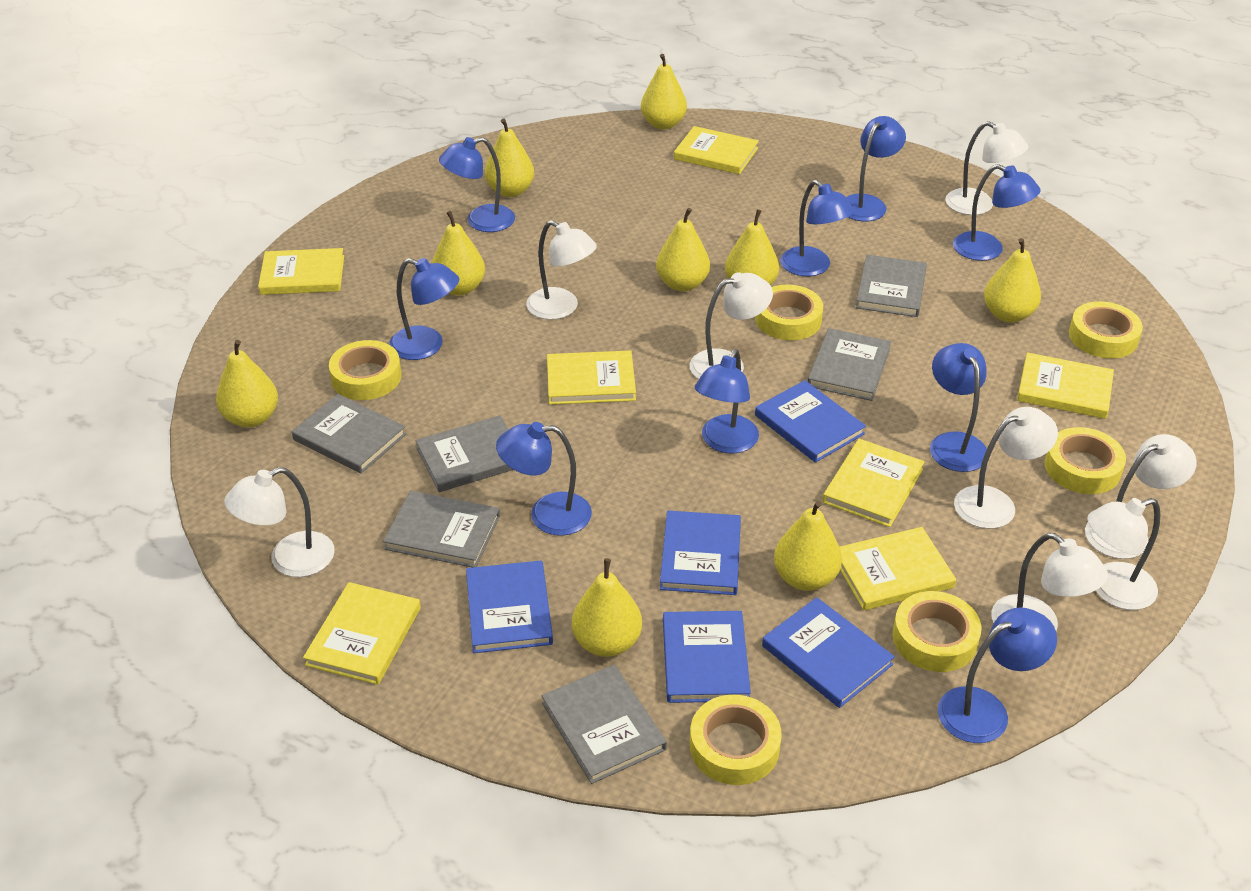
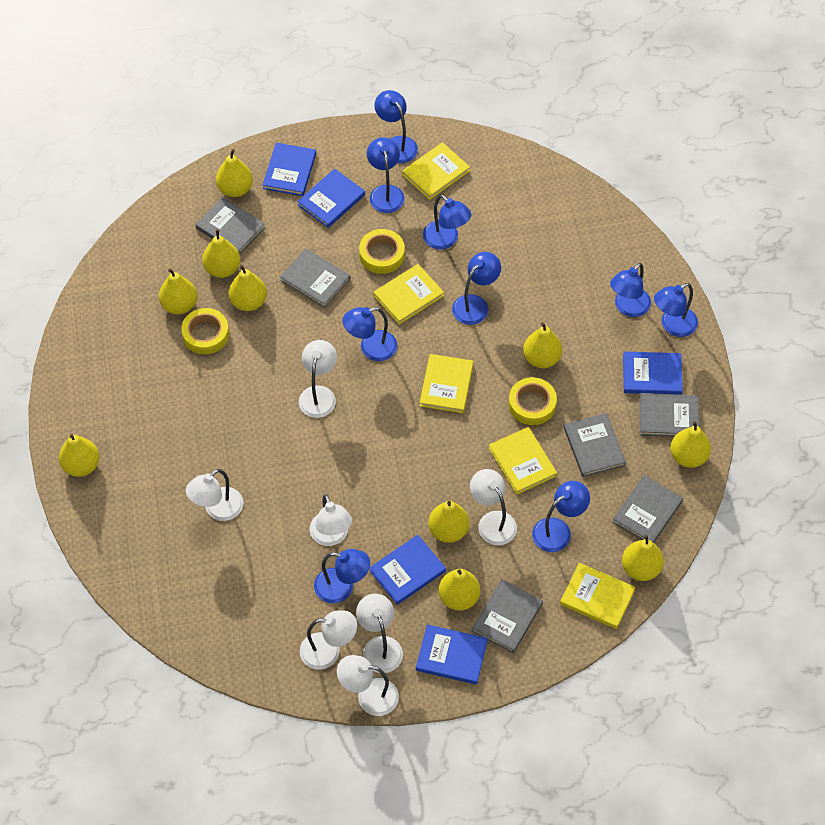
white lamp: 8 -> 7
yellow book: 7 -> 5
yellow pear: 9 -> 10
yellow tape: 6 -> 3

